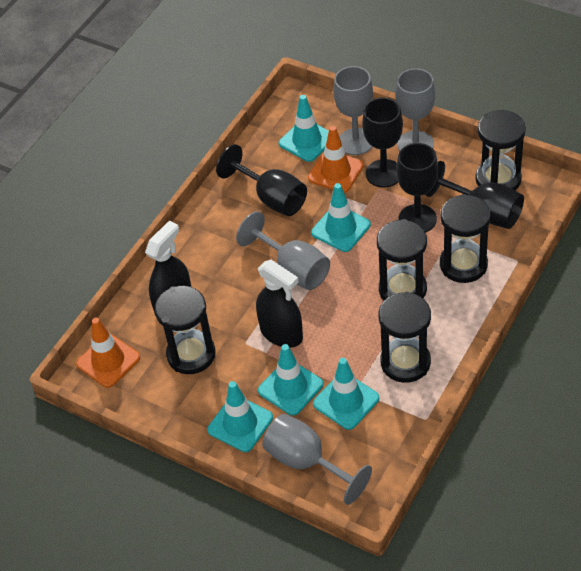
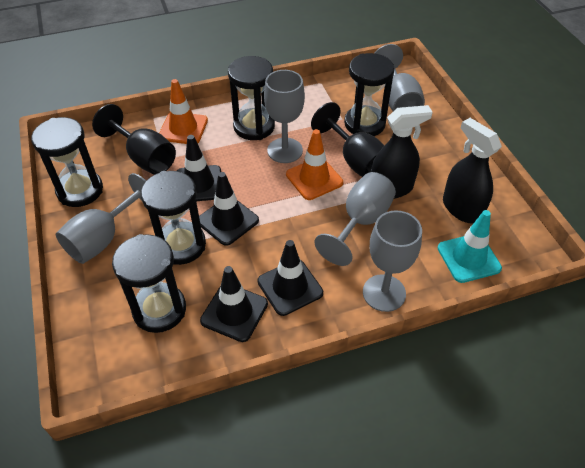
black goblet: 4 -> 2
black traffic cone: 0 -> 4
grey goblet: 4 -> 5
turquoise traffic cone: 5 -> 1

